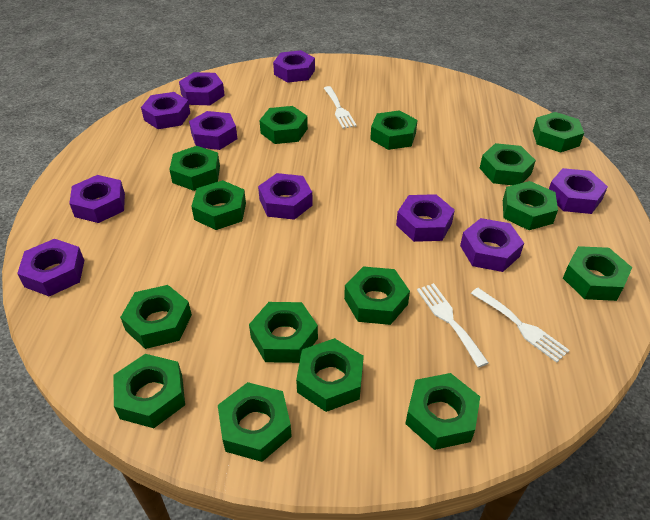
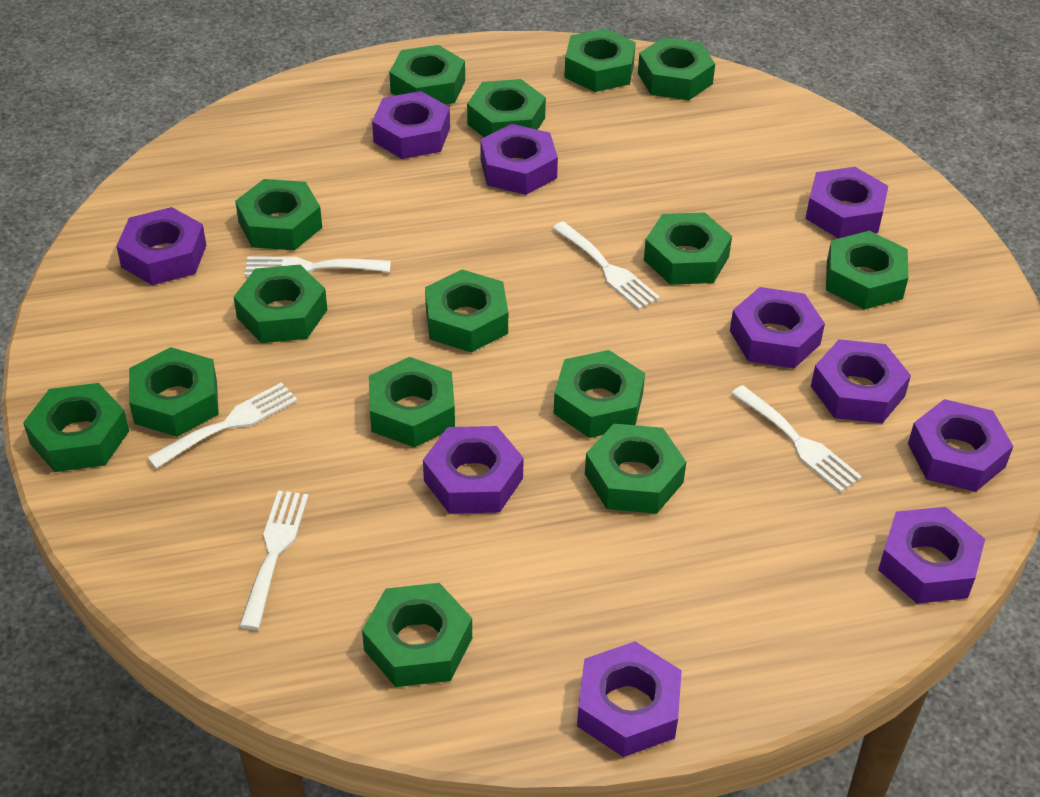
white fork: 3 -> 5

